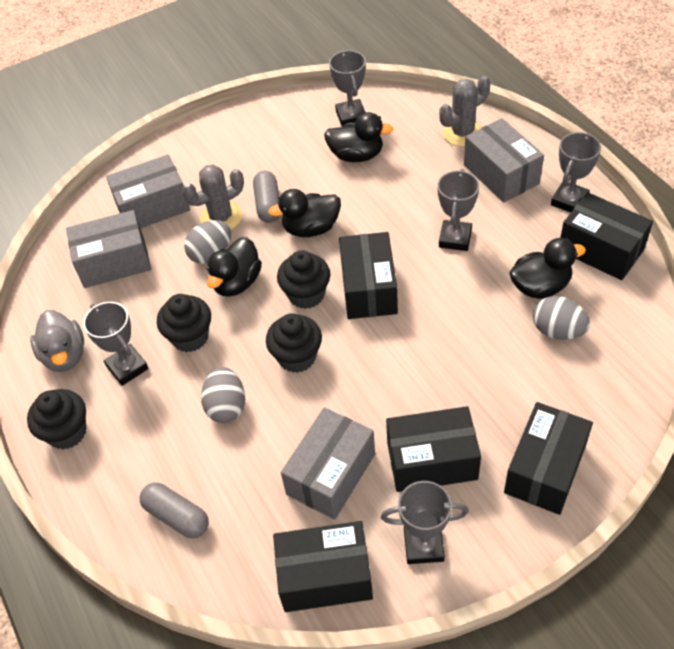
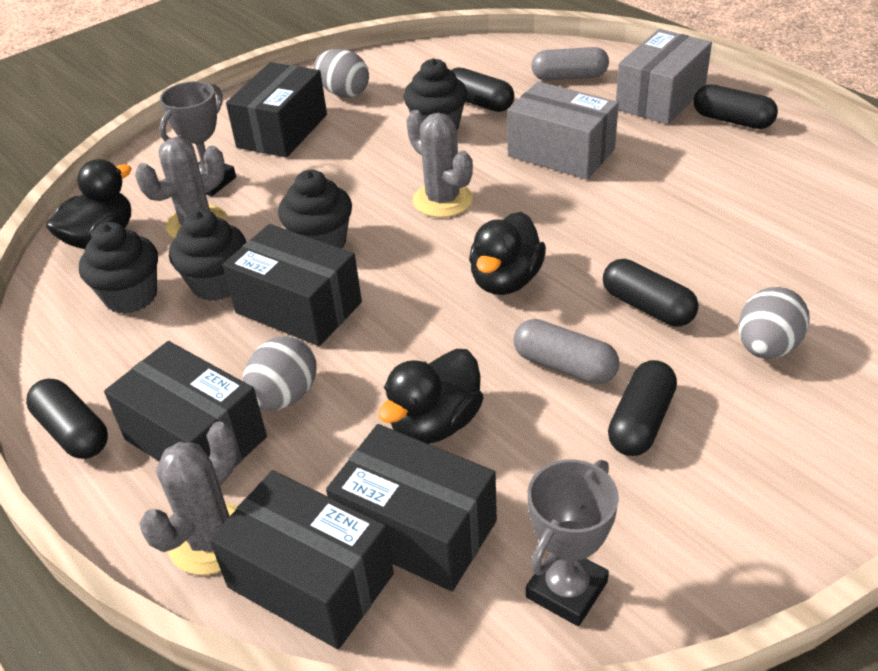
black capsule: 0 -> 5
black duck: 4 -> 3
grey box: 4 -> 2
grey cactus: 2 -> 3
grey duck: 1 -> 0
grey trophy: 5 -> 2

